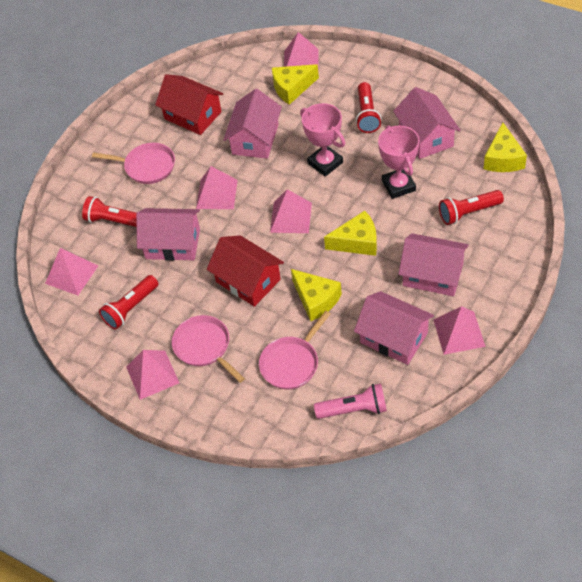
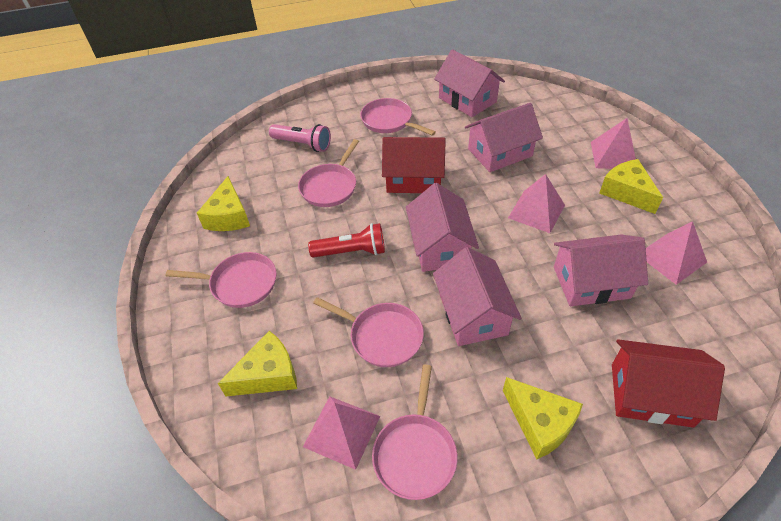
pink pan: 3 -> 5
pink pyramid: 6 -> 4
pink trophy: 2 -> 0
red flashlight: 4 -> 1

